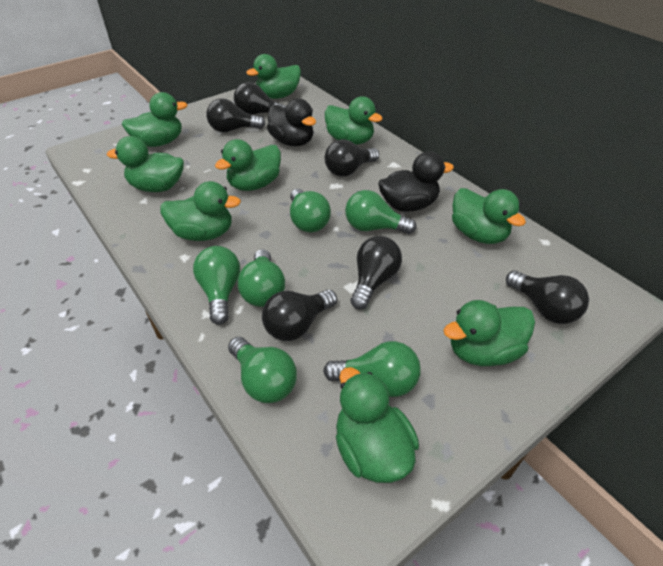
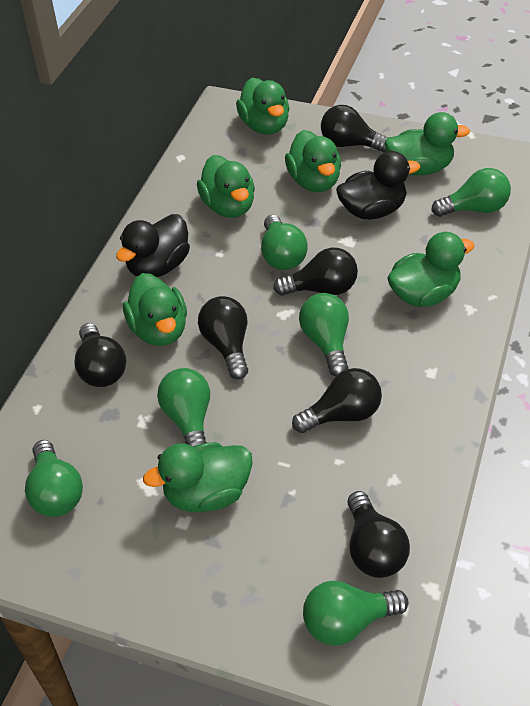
green duck: 9 -> 7

